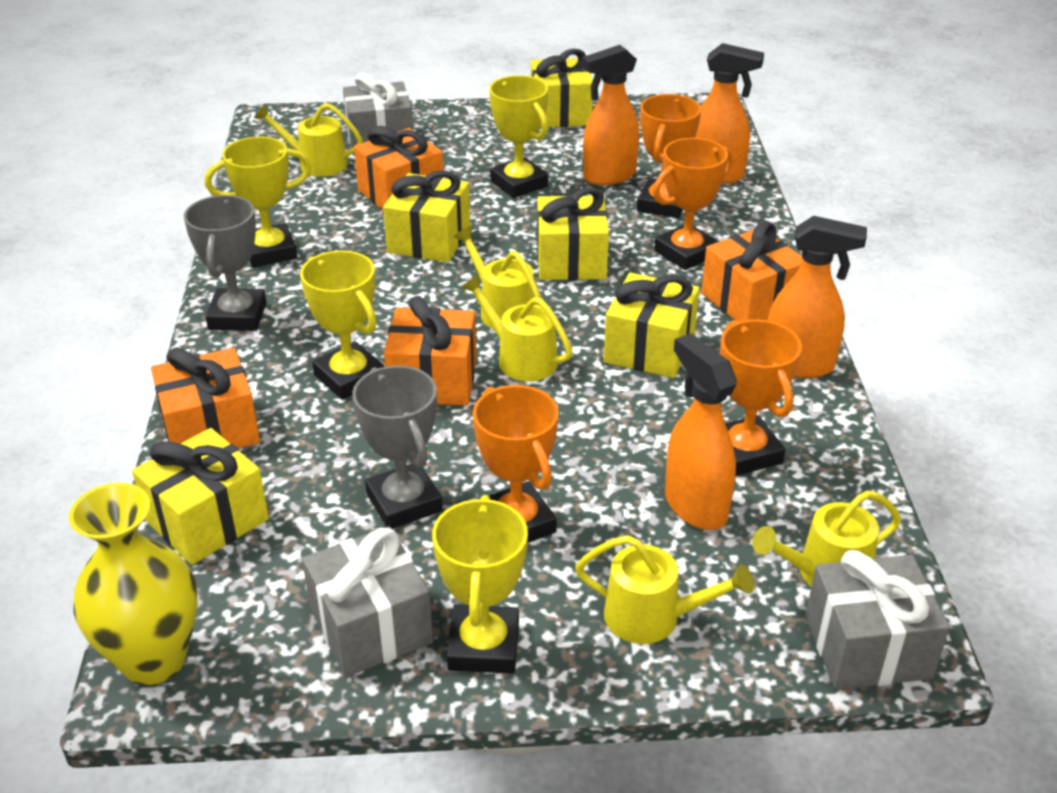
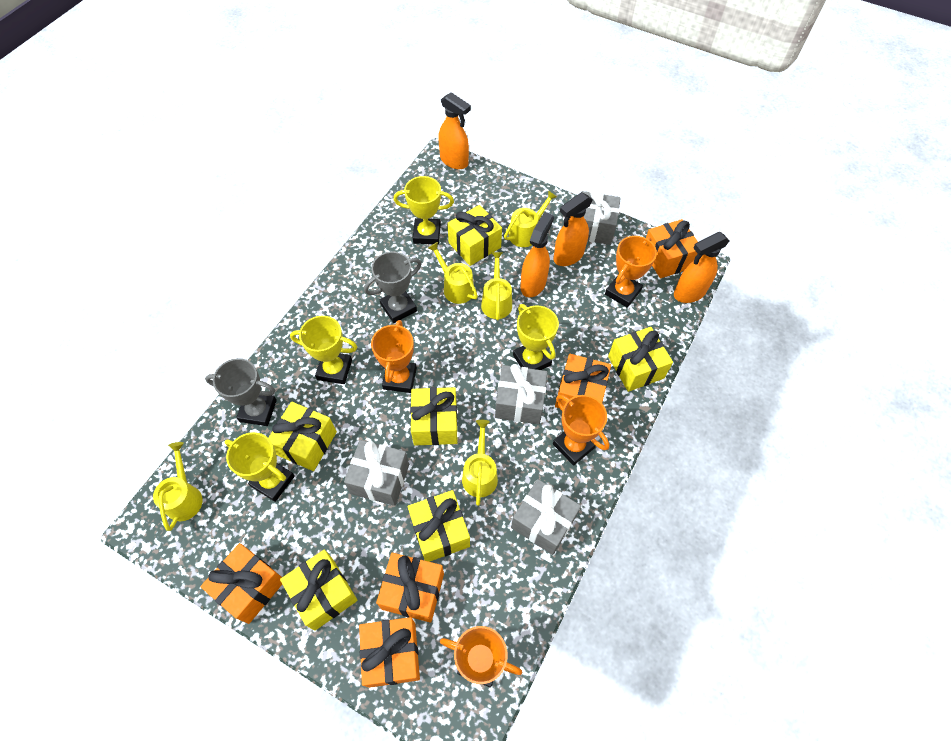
grey gift: 3 -> 4
orange gift: 4 -> 5
yellow gift: 5 -> 6
yellow vase: 1 -> 0

